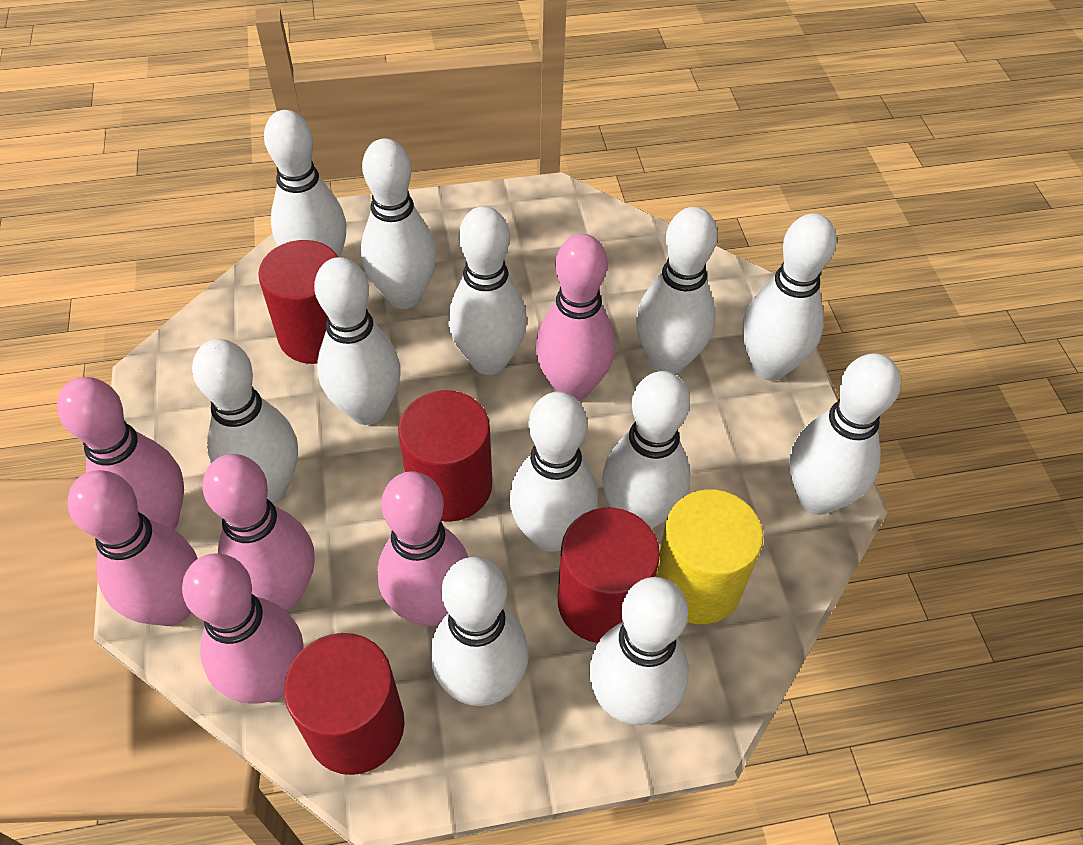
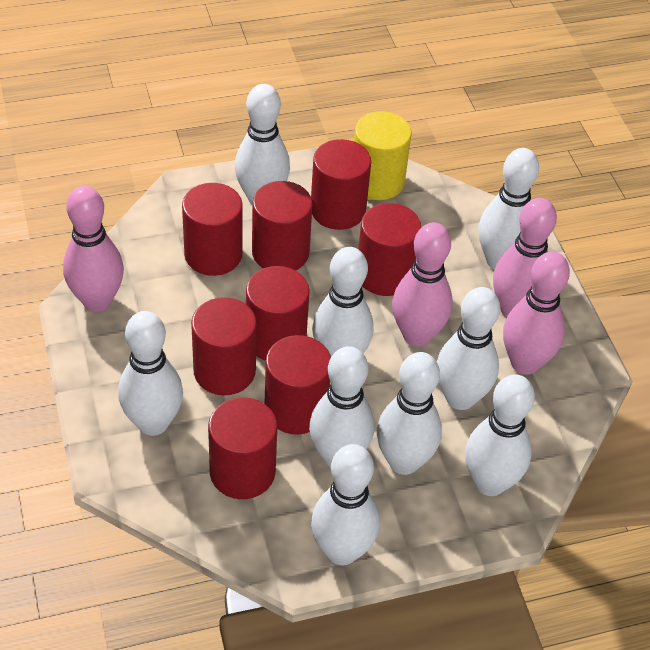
pink bowling pin: 6 -> 4
red cylinder: 4 -> 8
white bowling pin: 12 -> 9

